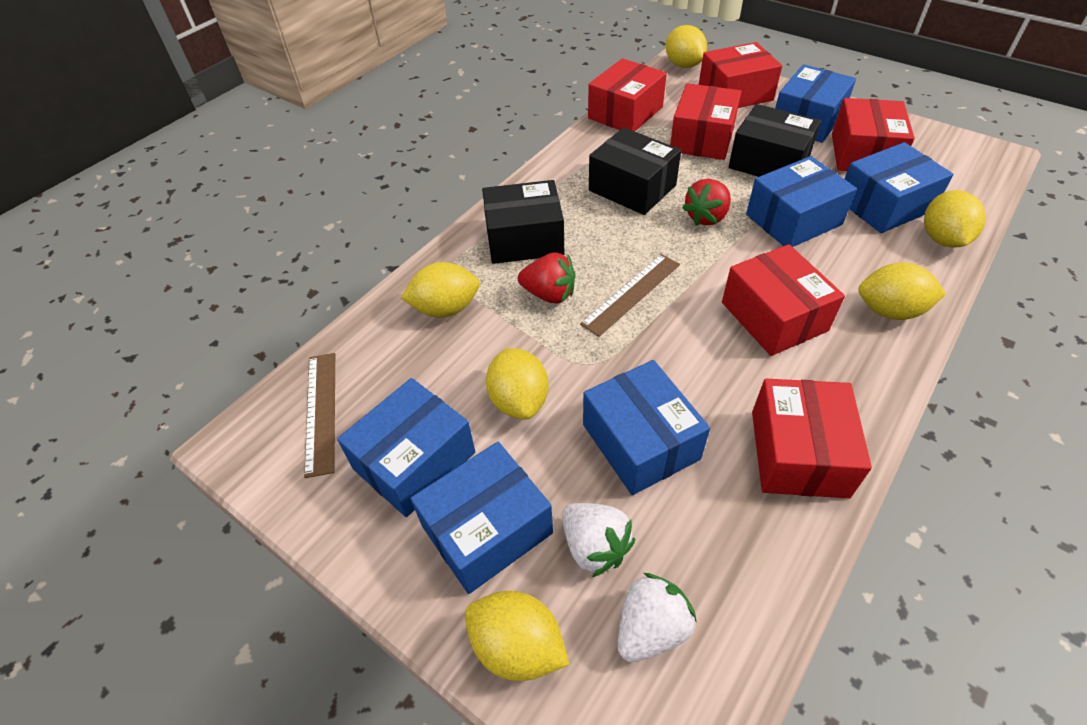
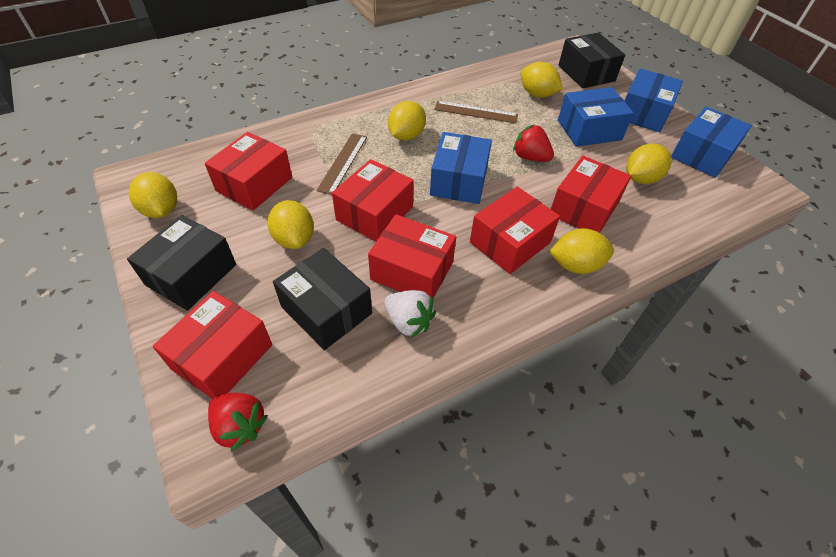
blue box: 6 -> 4
white strawberry: 2 -> 1

